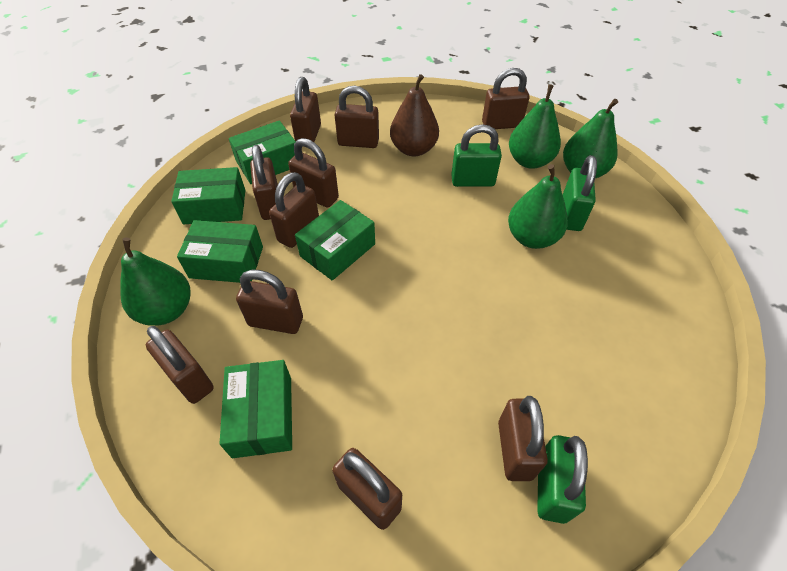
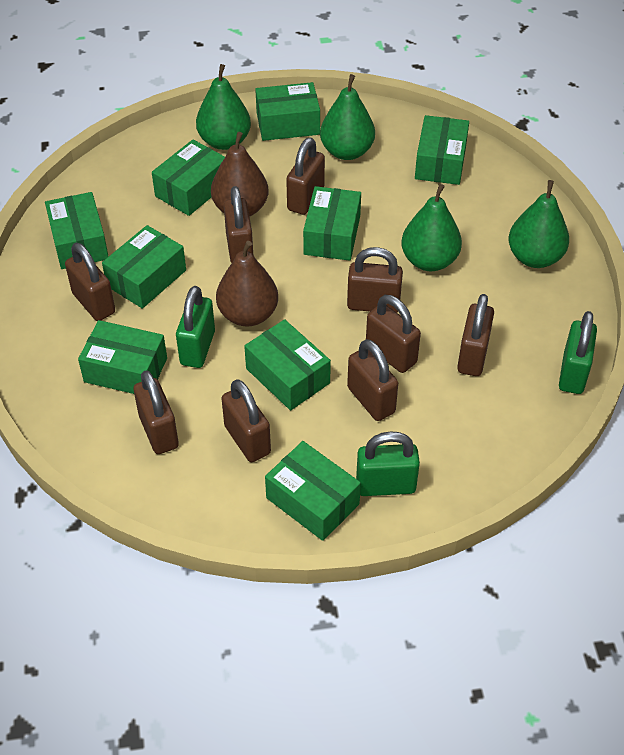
brown padlock: 10 -> 9
brown pear: 1 -> 2
green box: 5 -> 9

